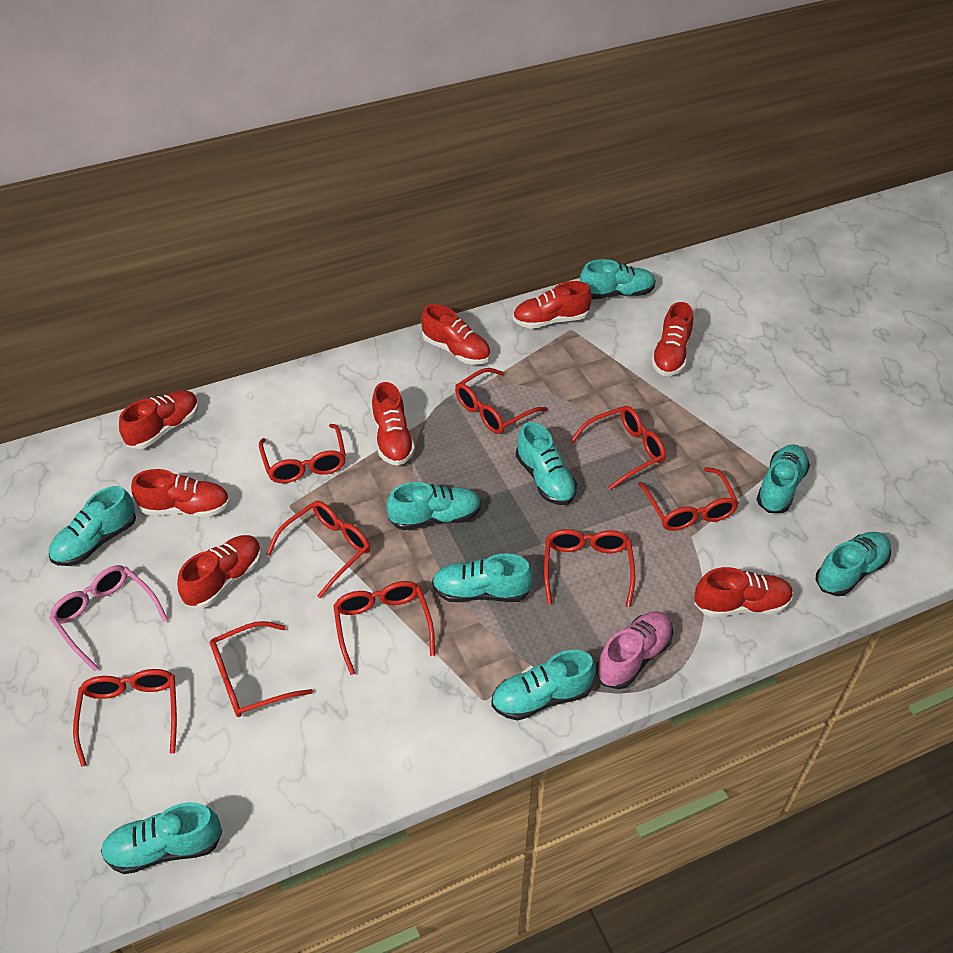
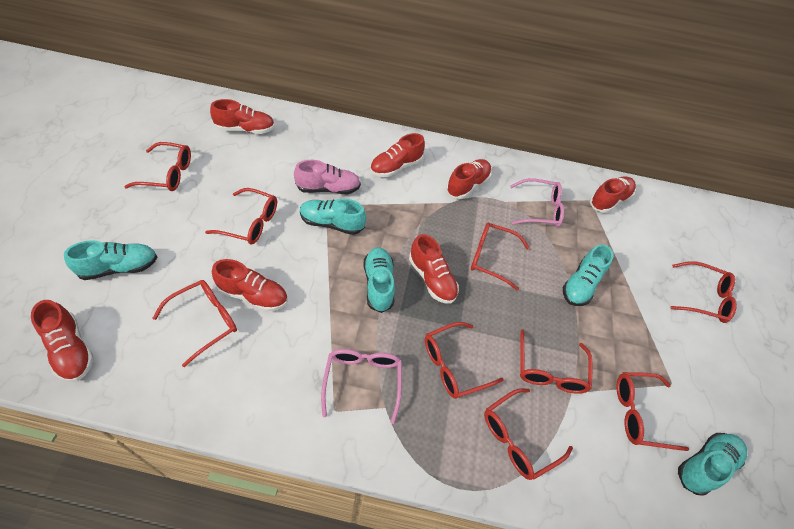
pink glasses: 1 -> 2
red shoe: 8 -> 7
turquoise shoe: 9 -> 5

